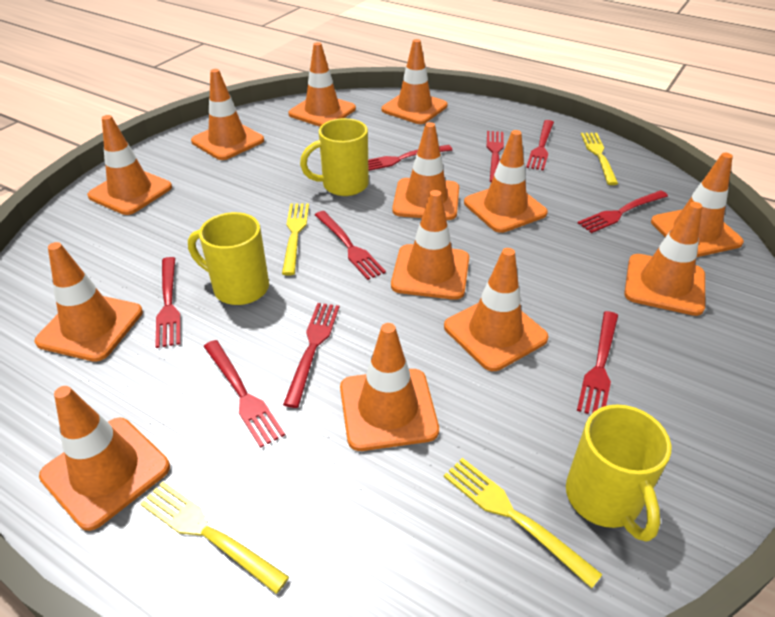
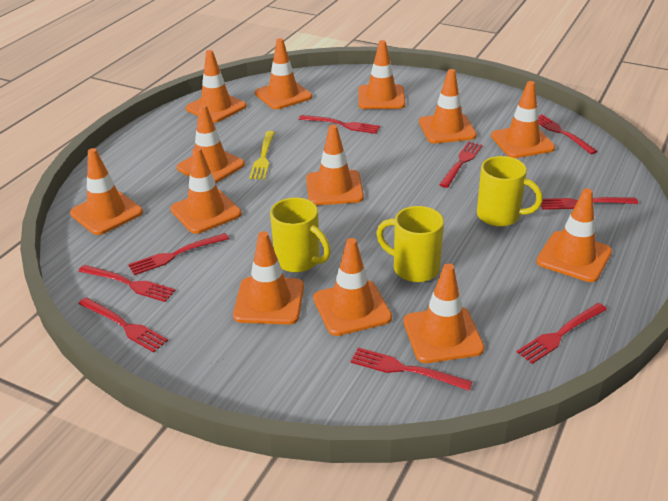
yellow fork: 4 -> 1

